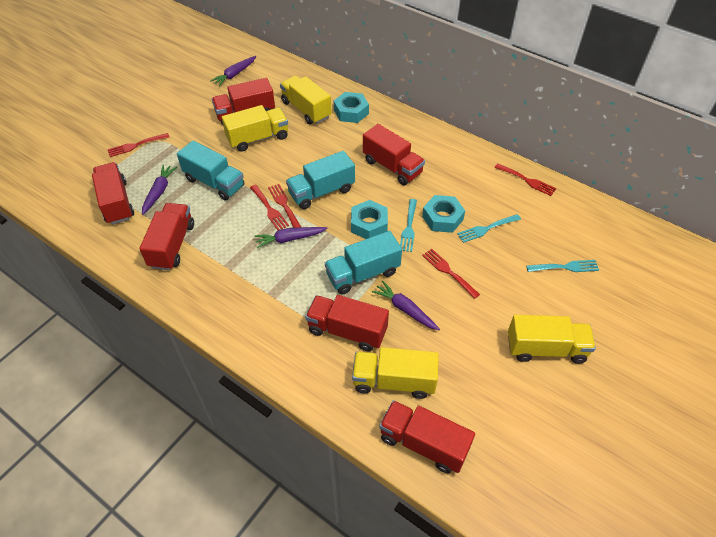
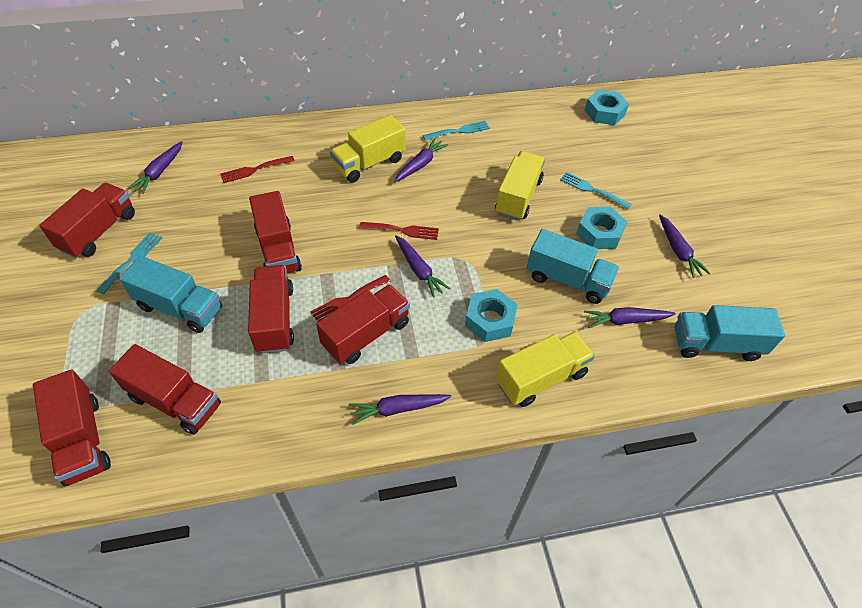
purple carrot: 4 -> 6
red fork: 5 -> 3
yellow truck: 4 -> 3

